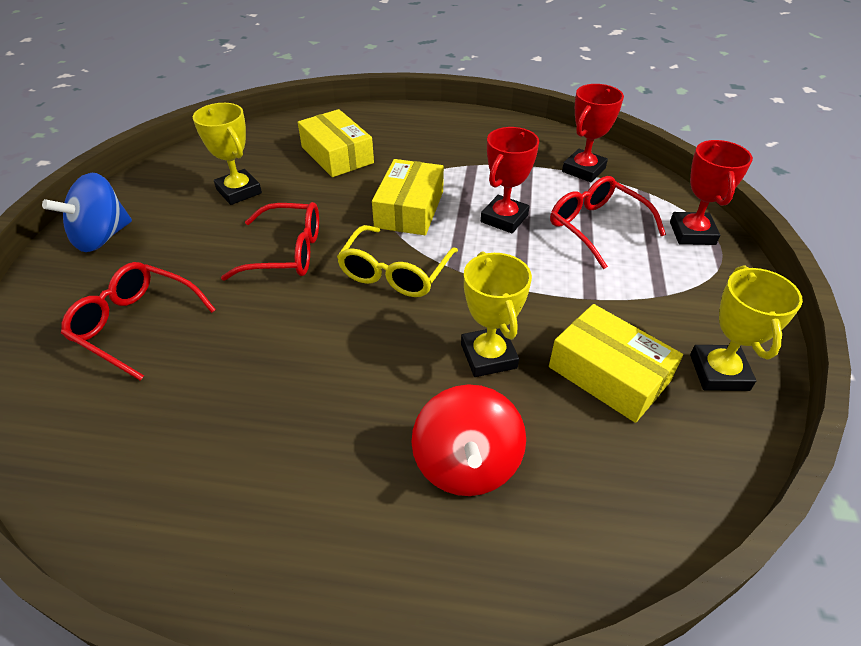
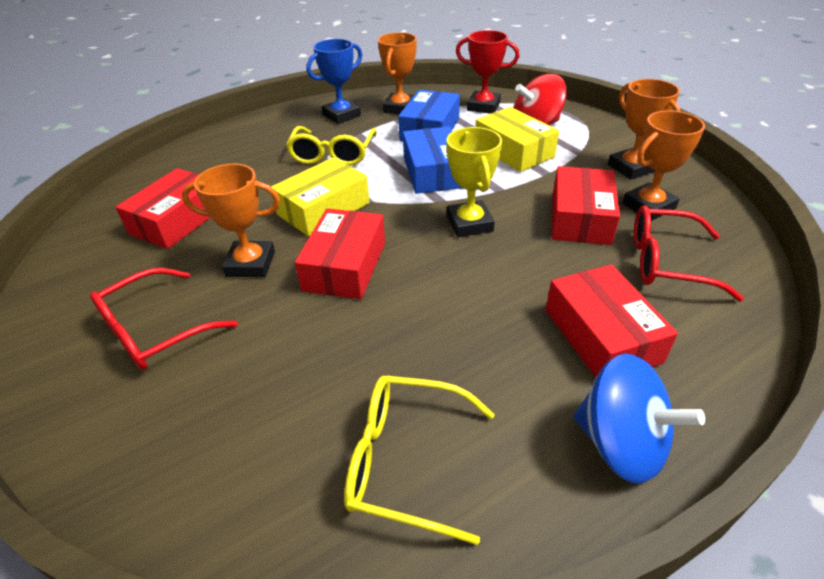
blue box: 0 -> 2
blue trophy: 0 -> 1
orange trophy: 0 -> 4
red box: 0 -> 4
red glasses: 3 -> 2
red trophy: 3 -> 1
yellow box: 3 -> 2
yellow glasses: 1 -> 2
yellow trophy: 3 -> 1

